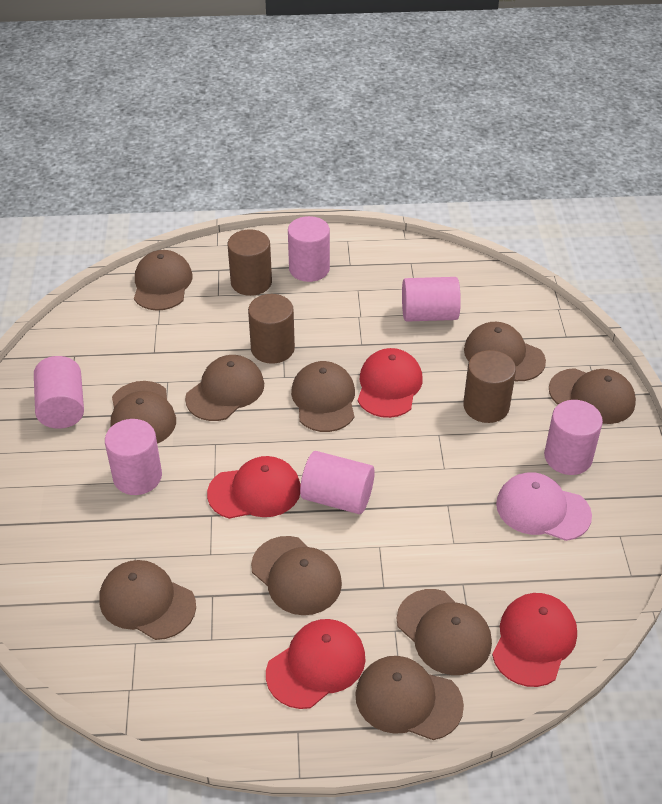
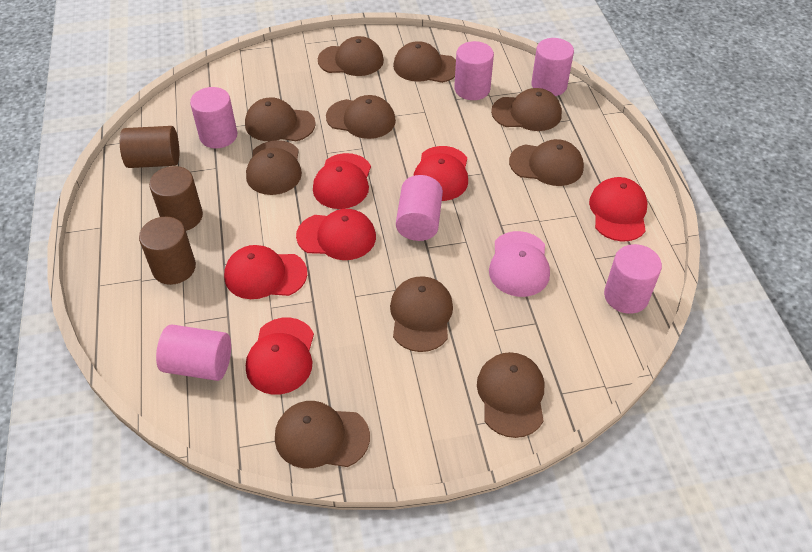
red cap: 4 -> 6

